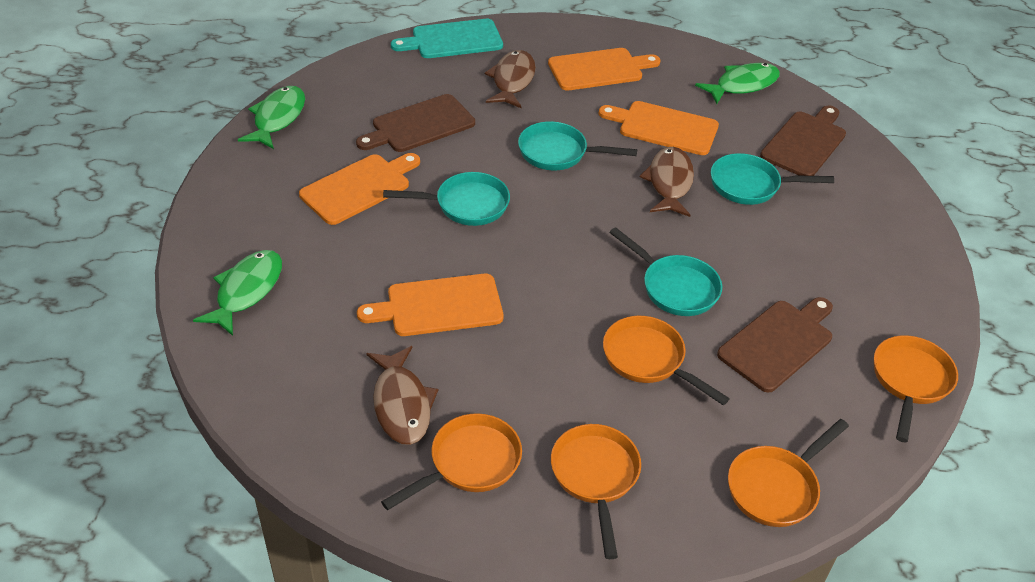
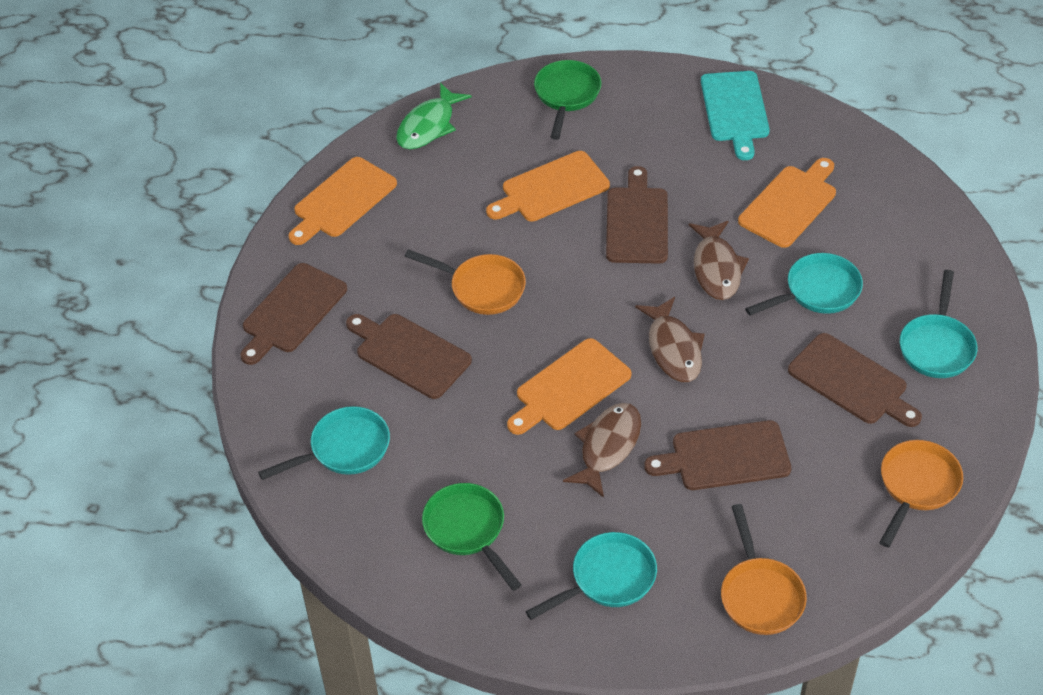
brown cutting board: 3 -> 5
green fish: 3 -> 1
green pan: 0 -> 2
orange pan: 5 -> 3

